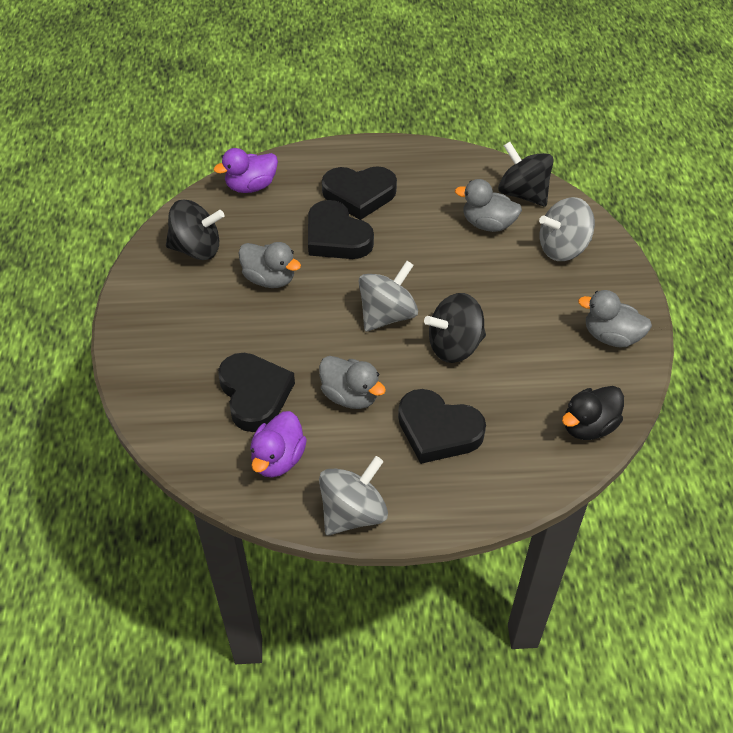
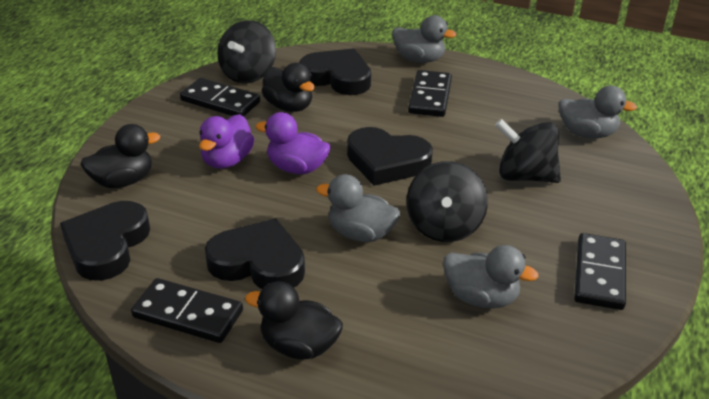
black domino: 0 -> 4
black duck: 1 -> 3
grey spinning top: 3 -> 0

